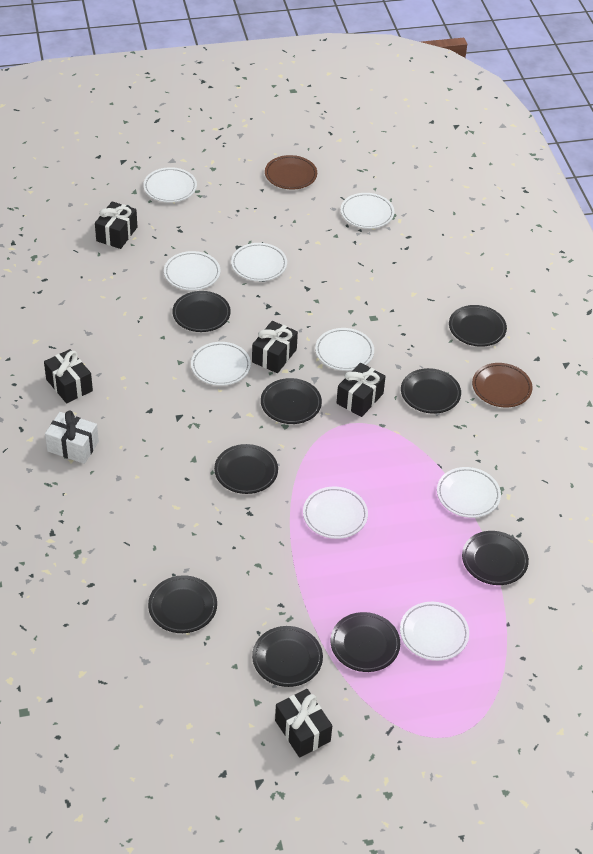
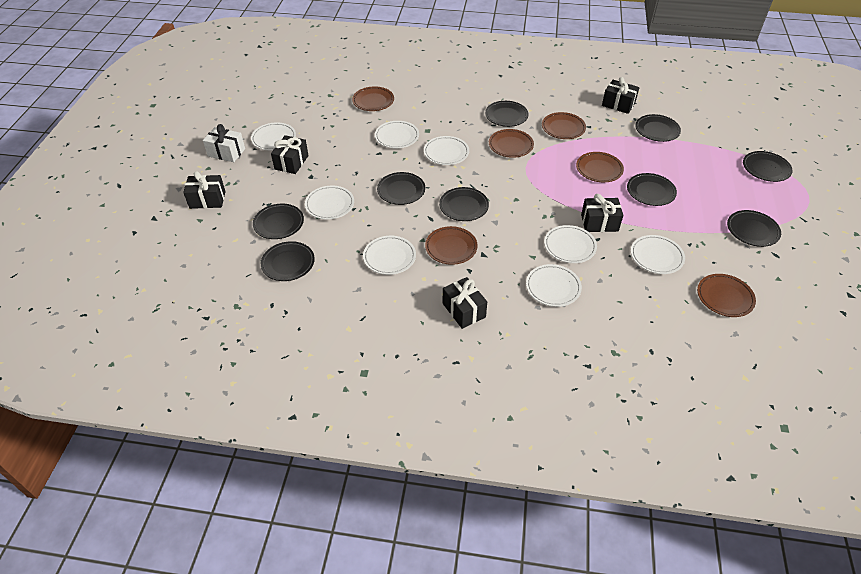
brown plate: 2 -> 6
white plate: 9 -> 8

